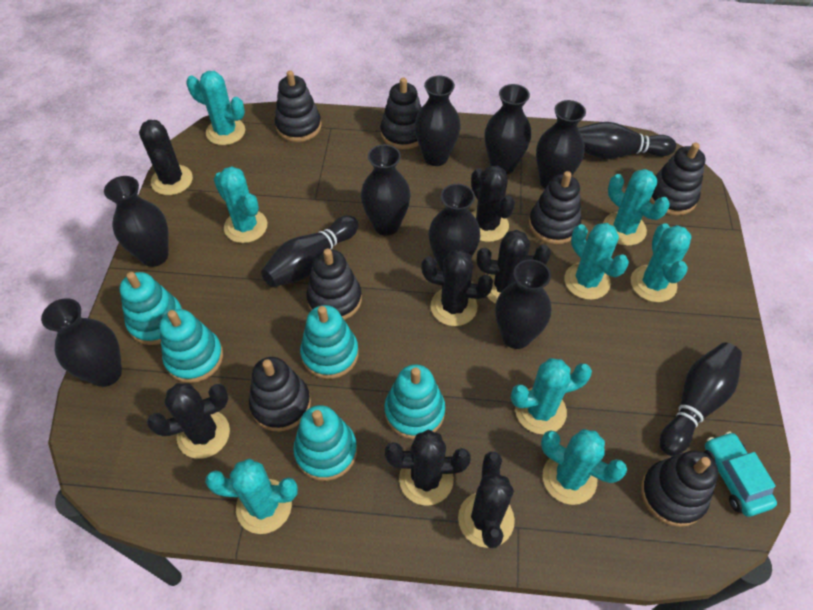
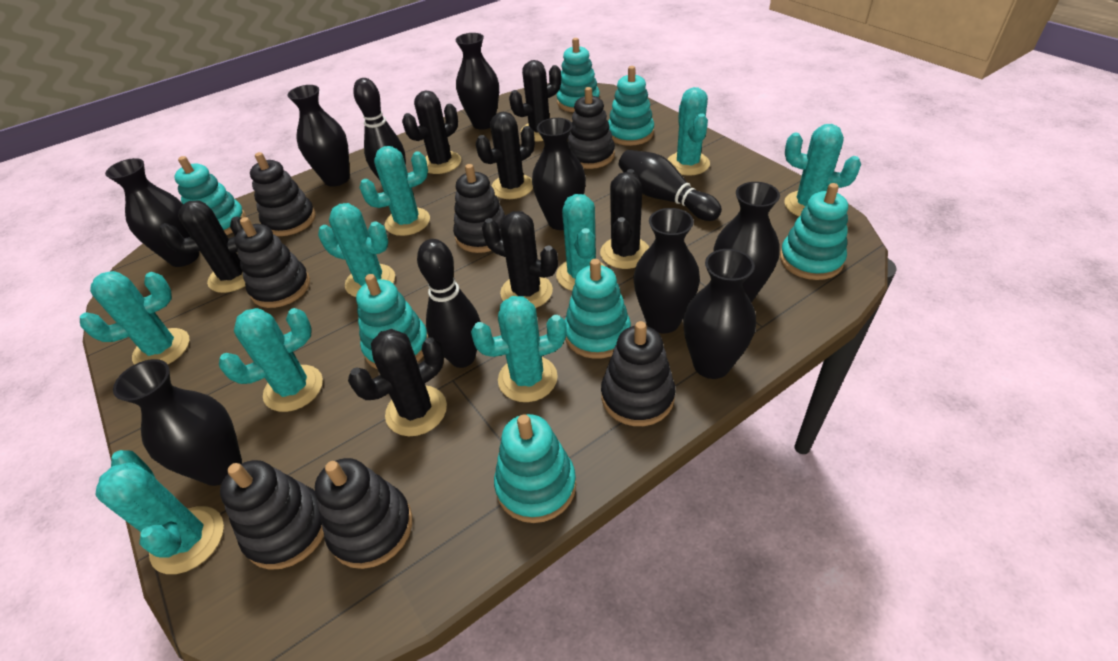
turquoise cactus: 8 -> 9
turquoise car: 1 -> 0
turquoise stacking toy: 5 -> 7

